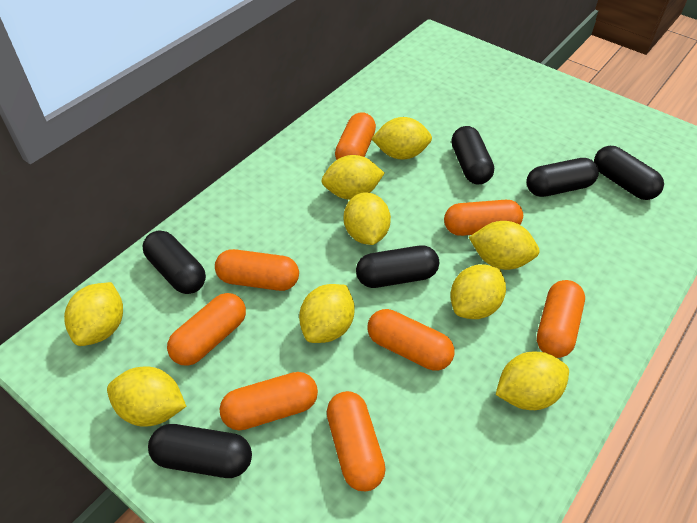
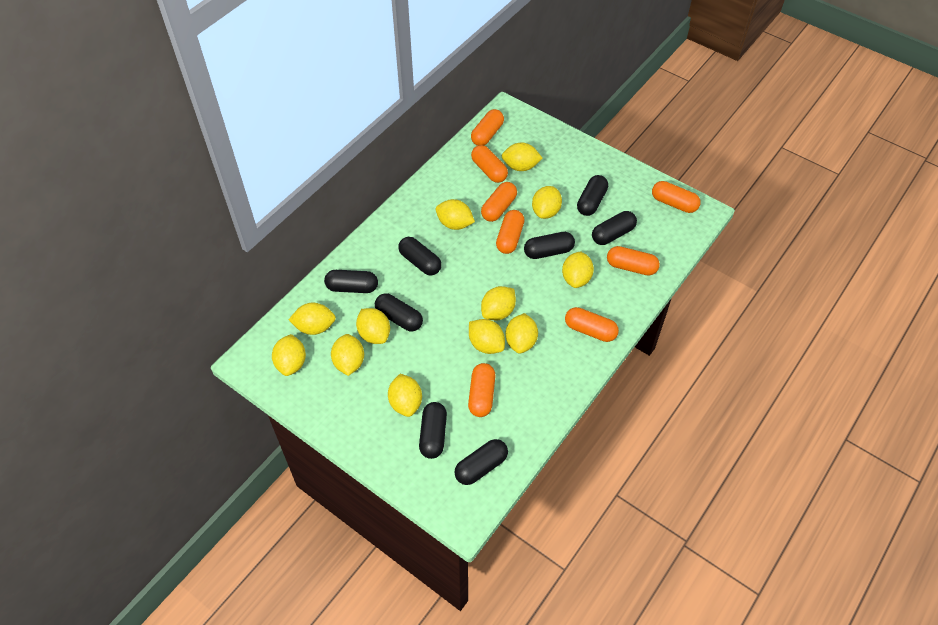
black capsule: 6 -> 8
yellow lemon: 9 -> 12

